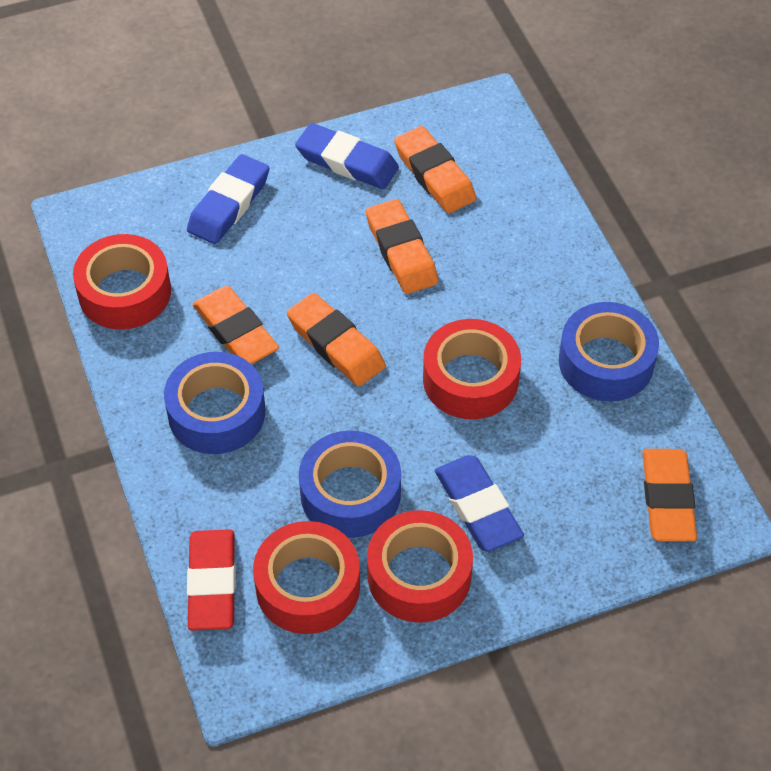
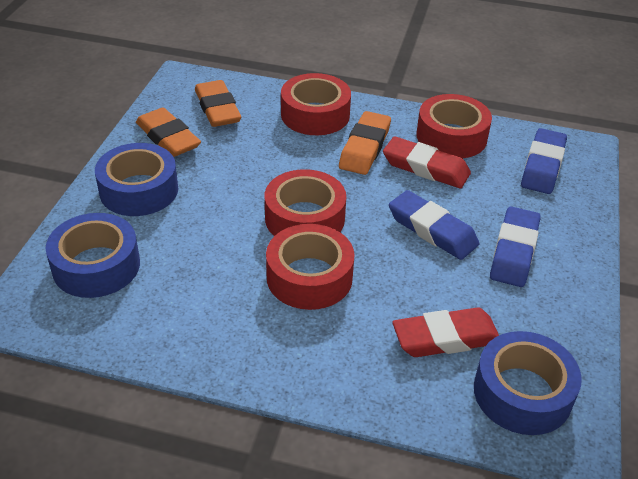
orange eraser: 5 -> 3
red eraser: 1 -> 2

